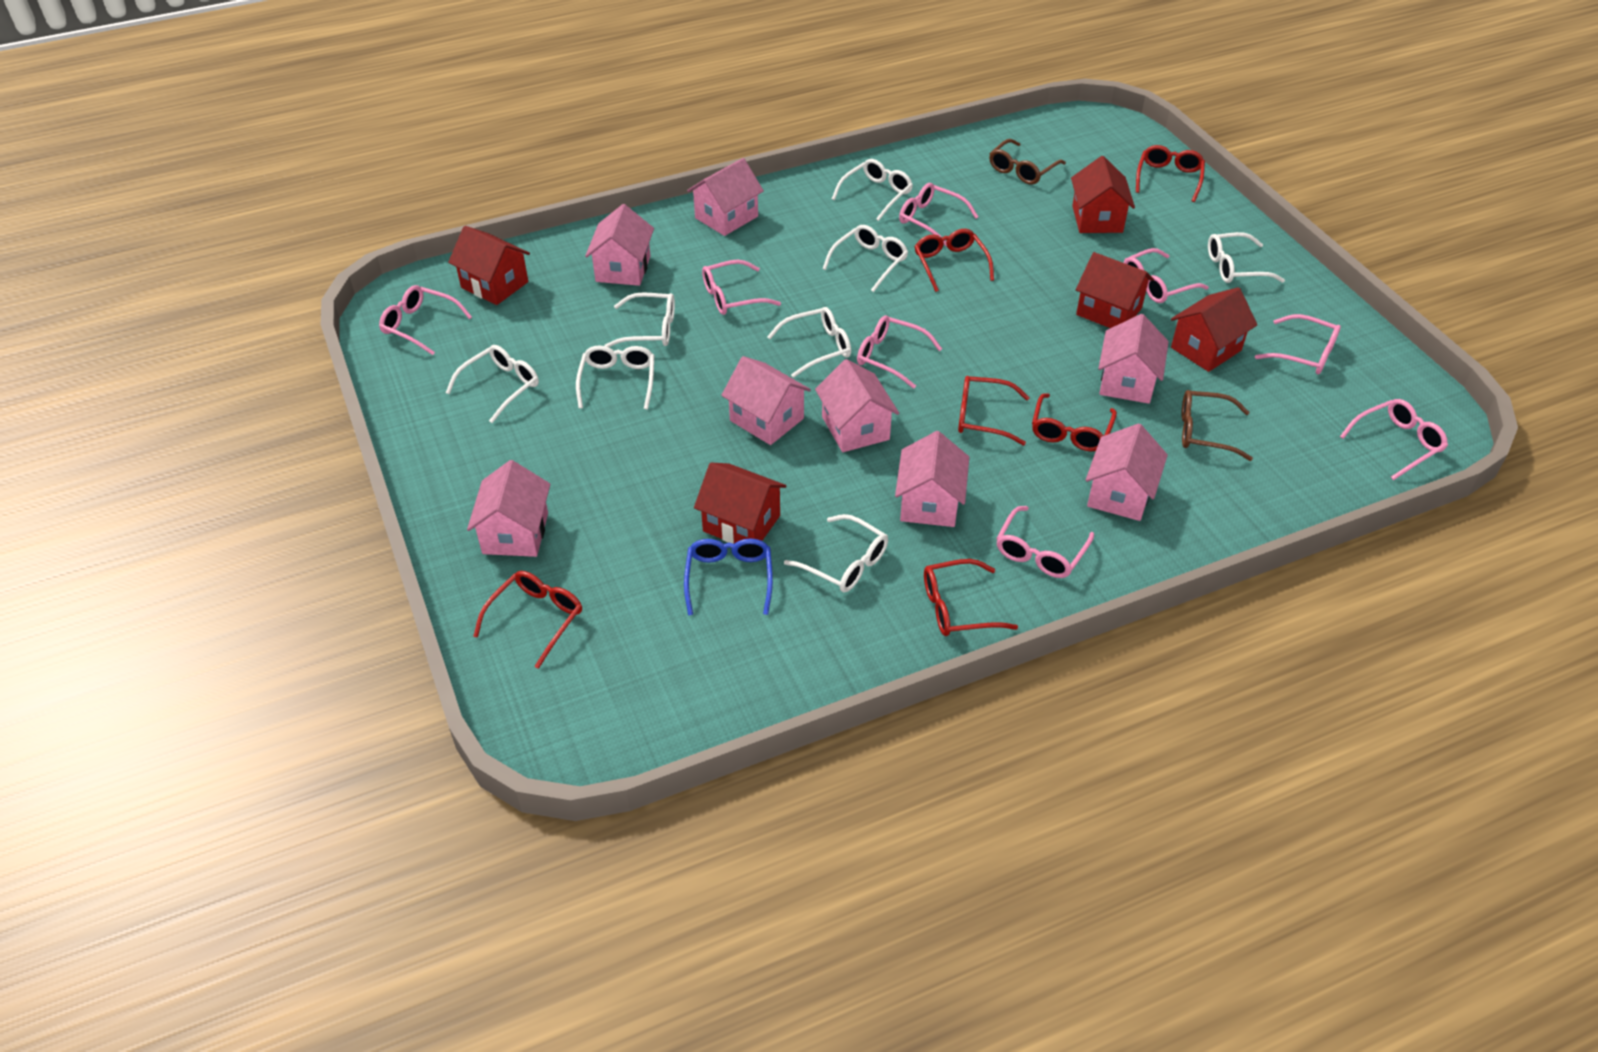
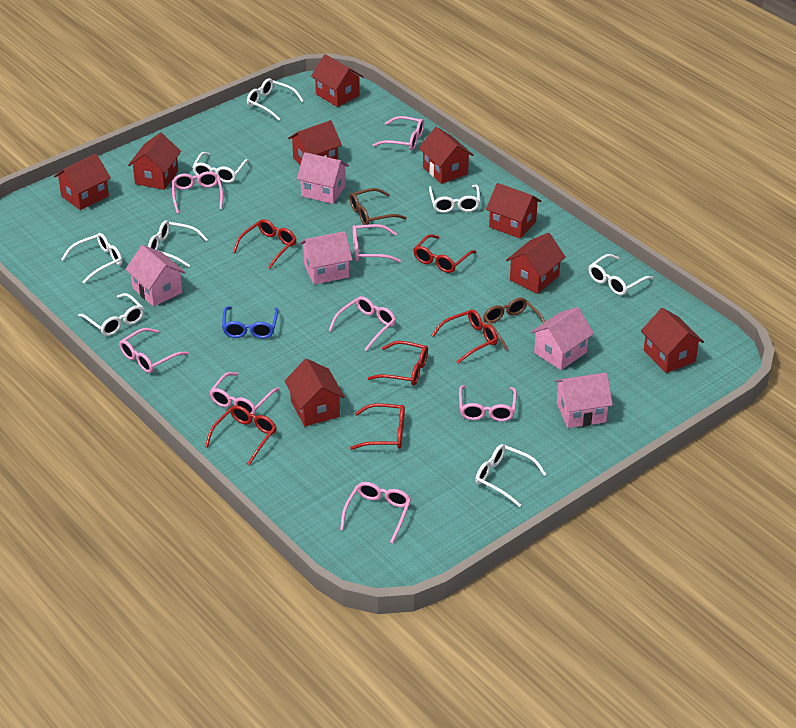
pink house: 8 -> 5
red house: 5 -> 9

